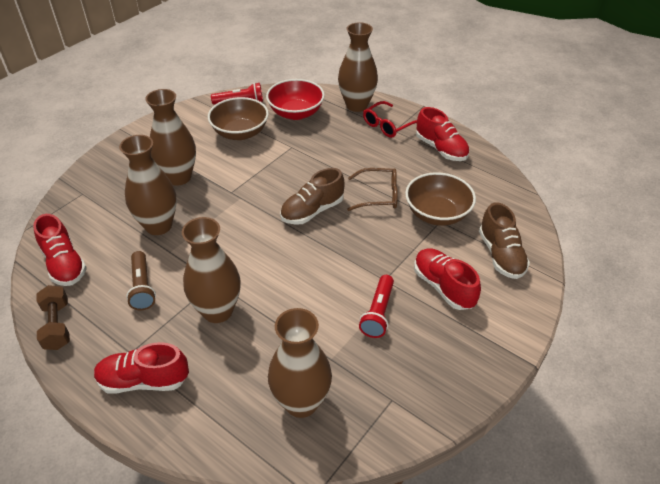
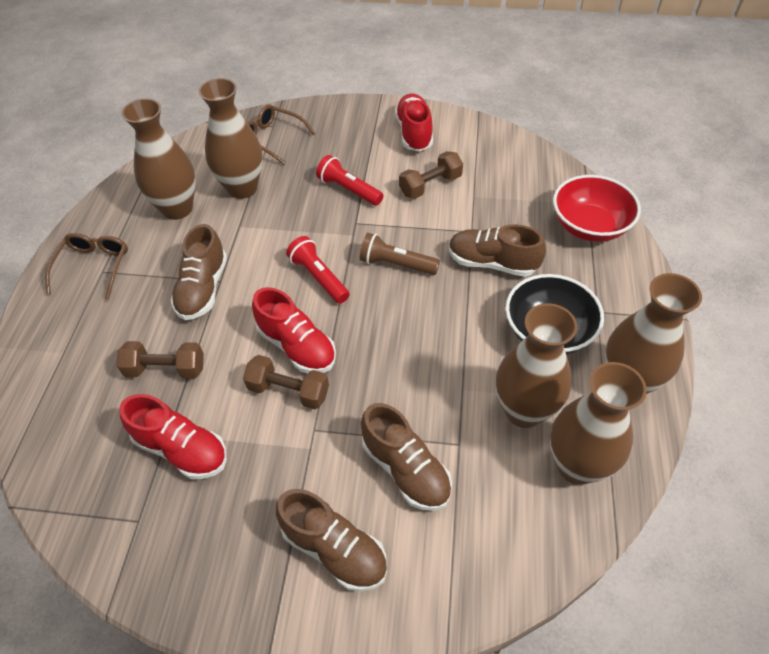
black bowl: 0 -> 1
brown bowl: 2 -> 0
brown dumbbell: 1 -> 3
brown glasses: 1 -> 2
brown shoe: 2 -> 4
red glasses: 1 -> 0
red shoe: 4 -> 3

